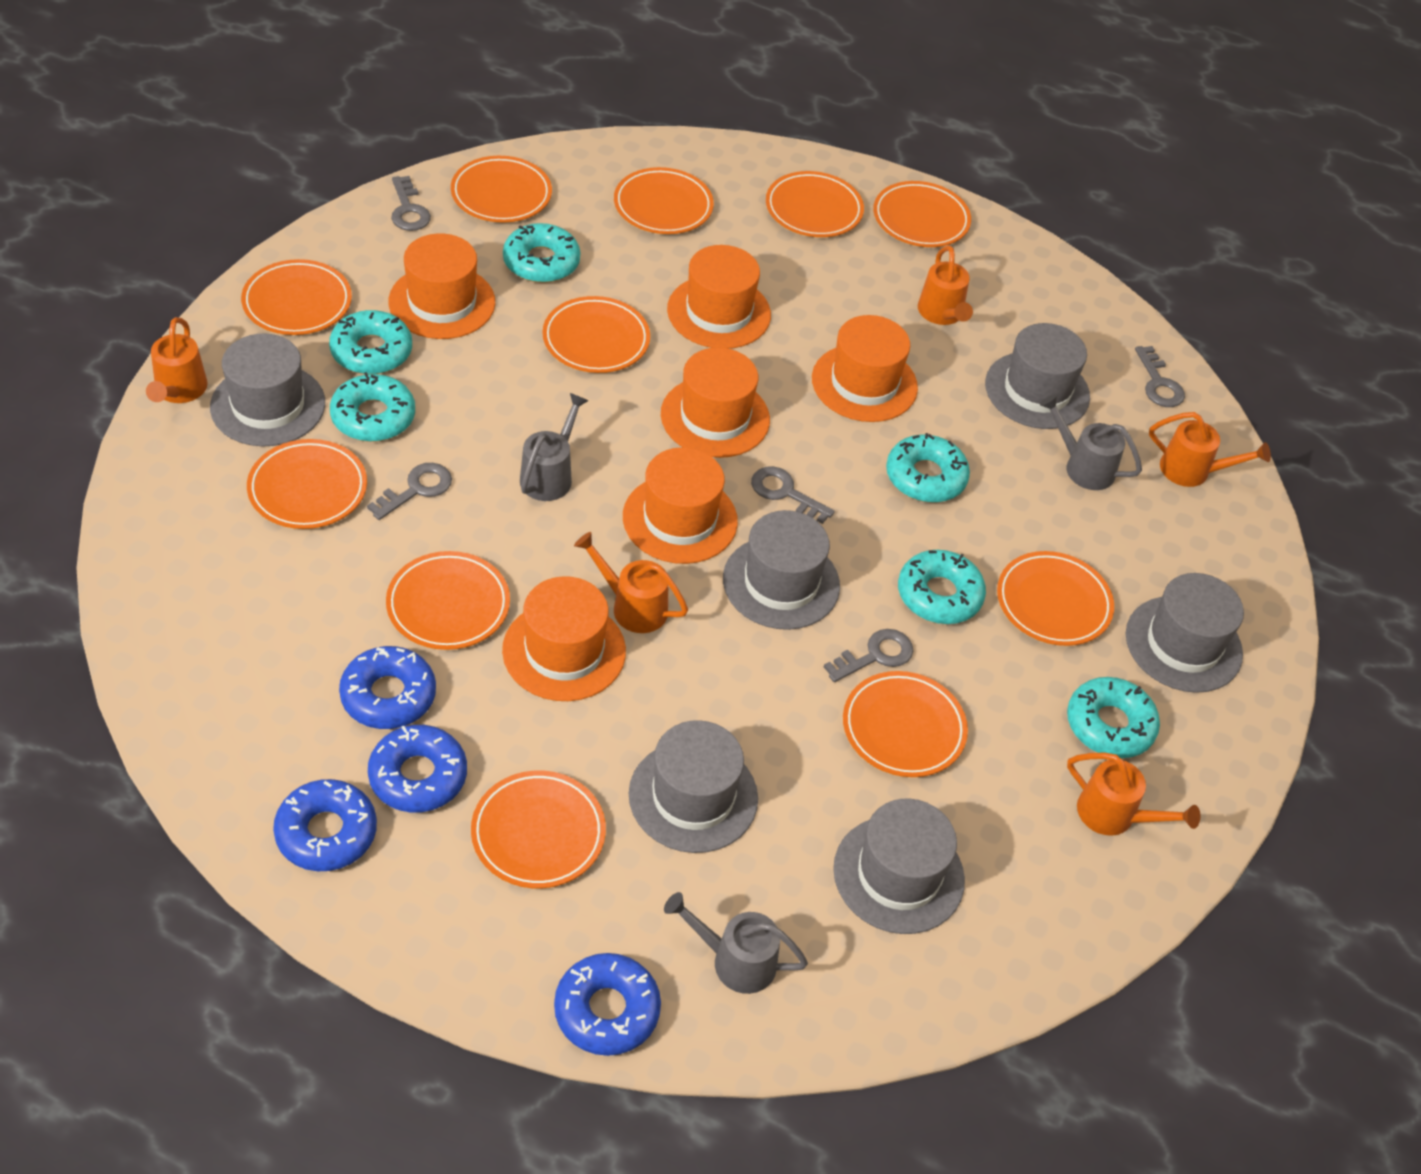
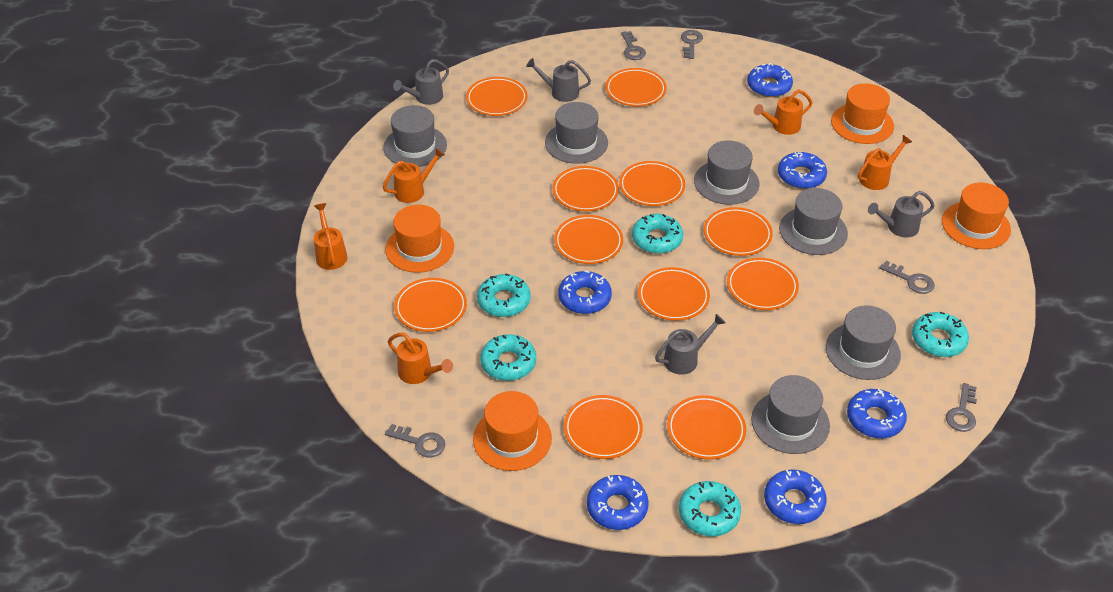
blue donut: 4 -> 6
grey watering can: 3 -> 4
orange hat: 6 -> 4
turquoise donut: 6 -> 5

